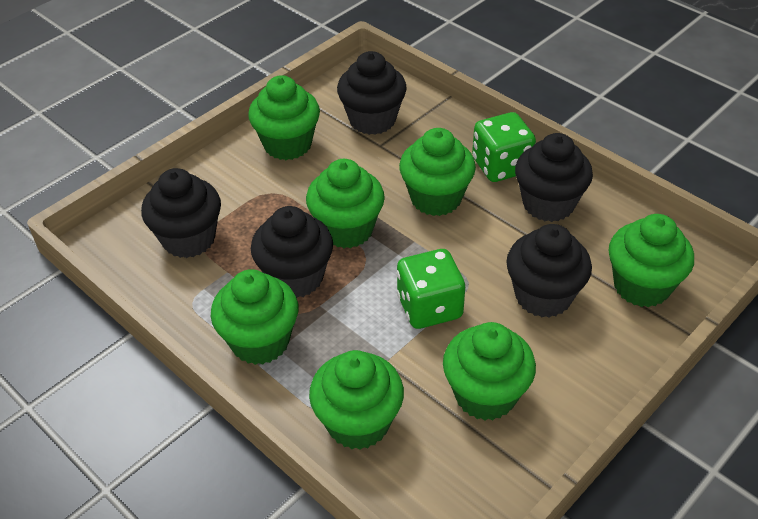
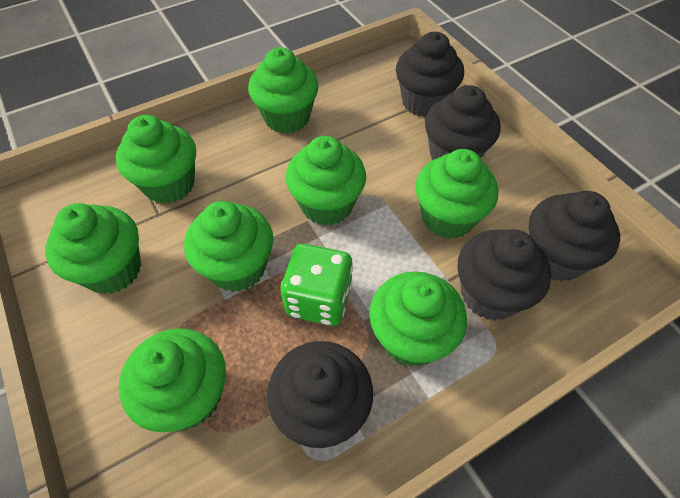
green cupcake: 7 -> 8
green dice: 2 -> 1

